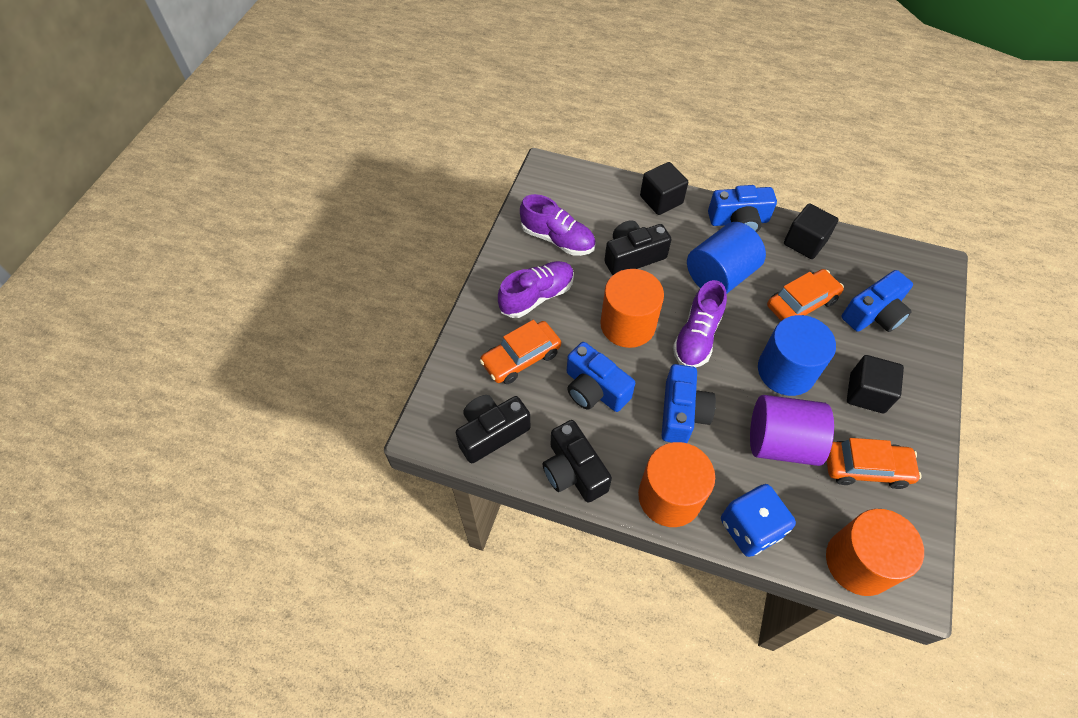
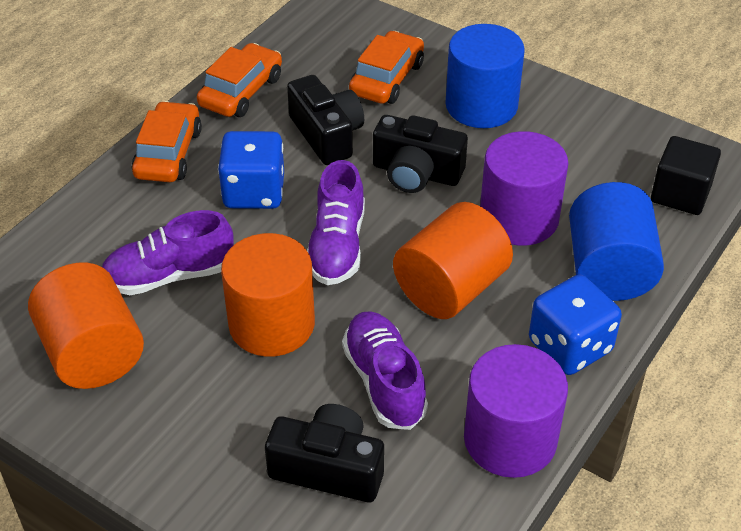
black cube: 3 -> 1
blue camera: 4 -> 0
blue dice: 1 -> 2
purple cylinder: 1 -> 2

